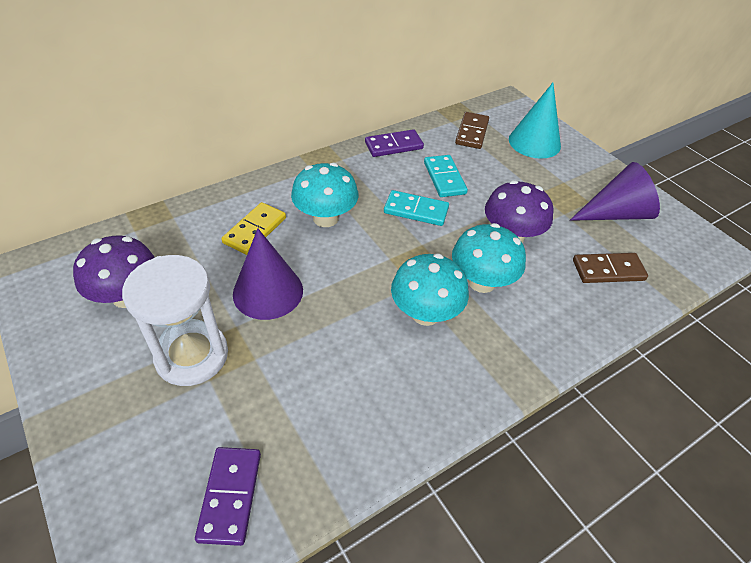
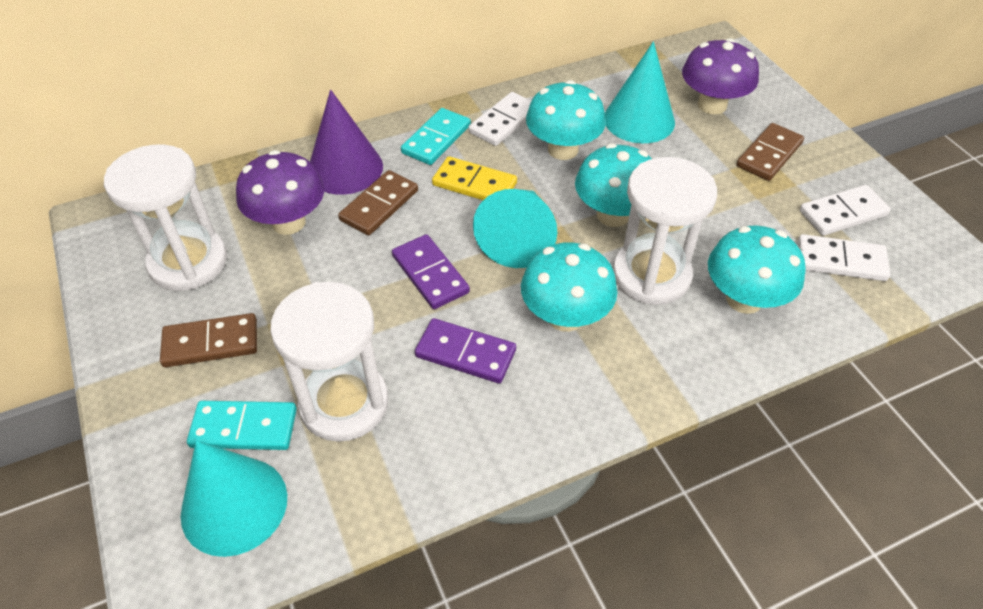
brown domino: 2 -> 3
purple cone: 2 -> 1
turquoise cone: 1 -> 3
turquoise mushroom: 3 -> 4
white domino: 0 -> 3
white hourglass: 1 -> 3

